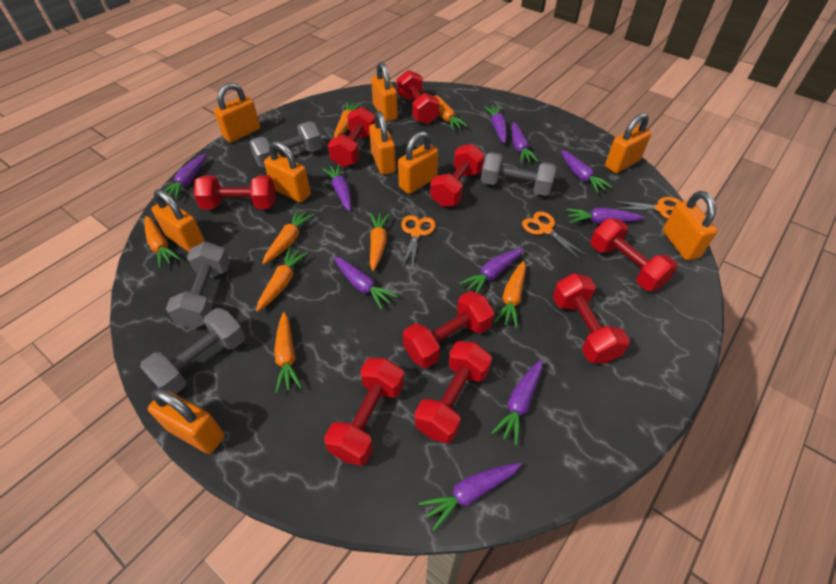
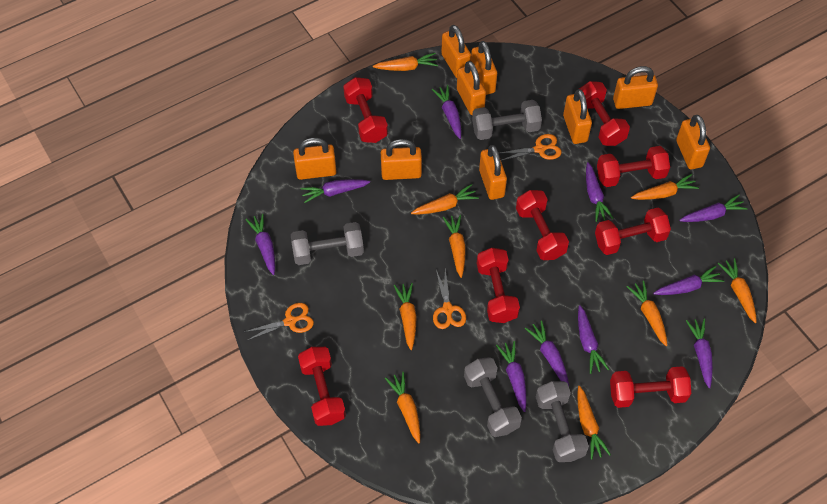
orange carrot: 8 -> 9
red dumbbell: 9 -> 8

